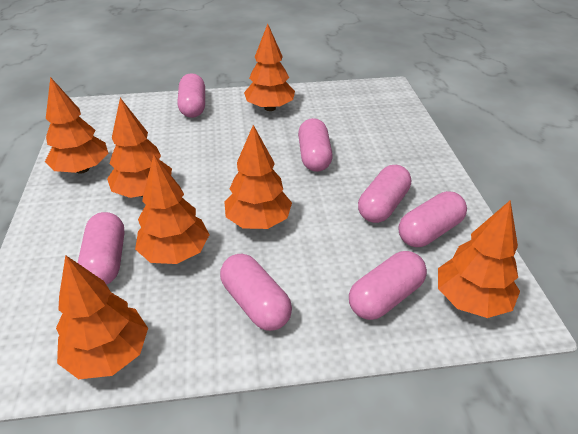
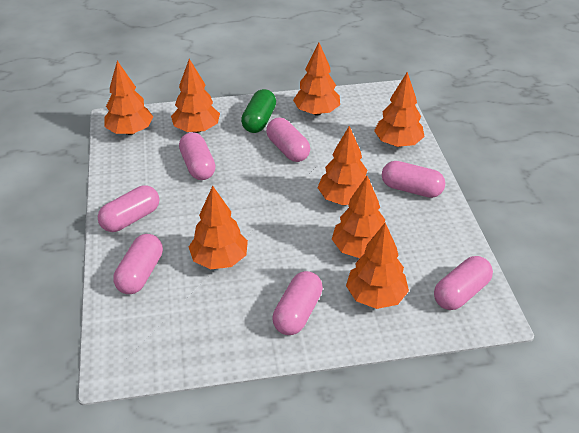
green capsule: 0 -> 1
orange tree: 7 -> 8

